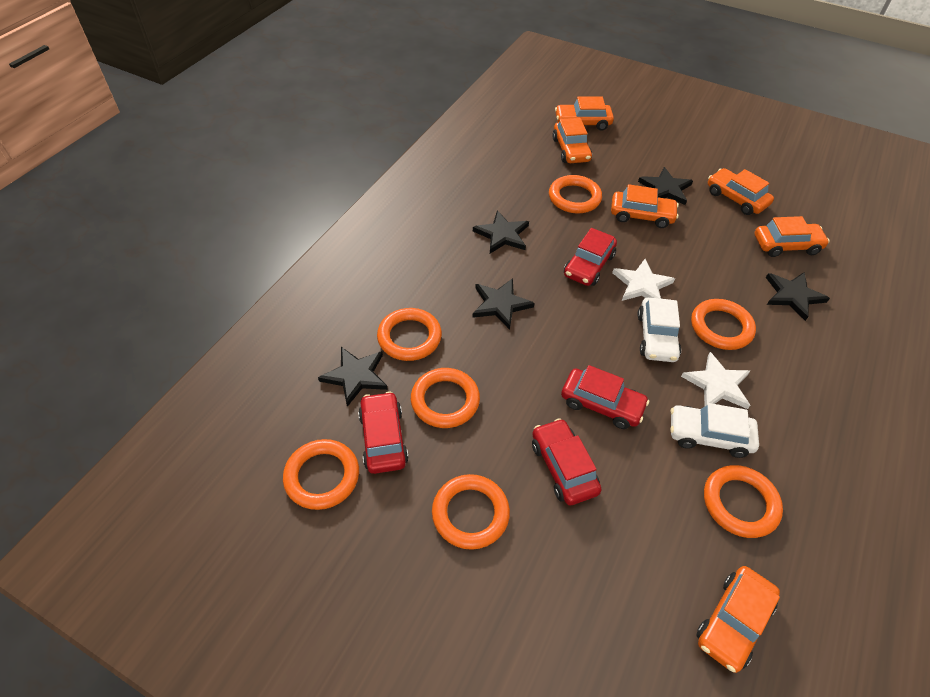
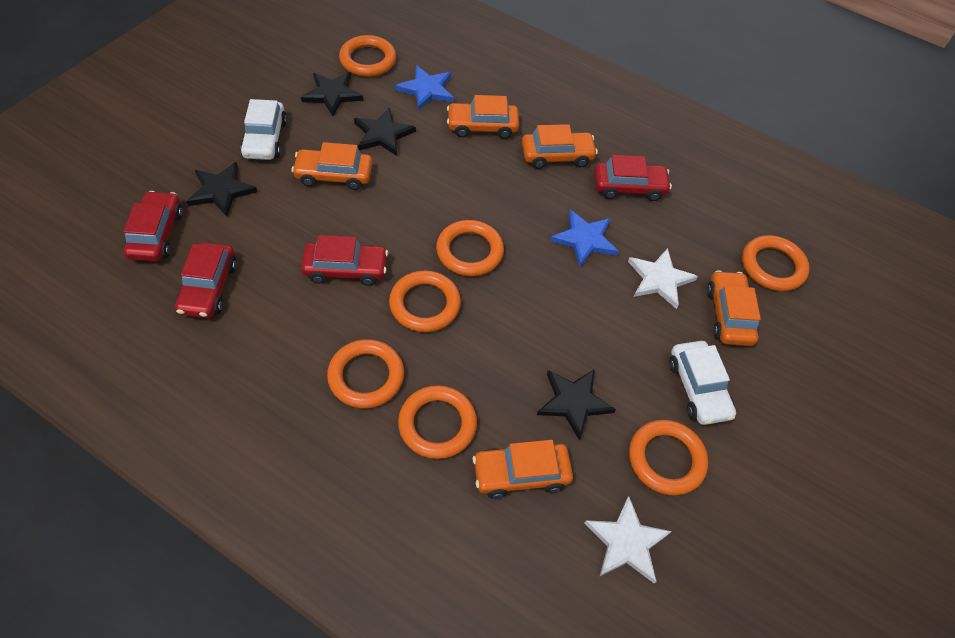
black star: 5 -> 4
blue star: 0 -> 2
orange car: 6 -> 5

